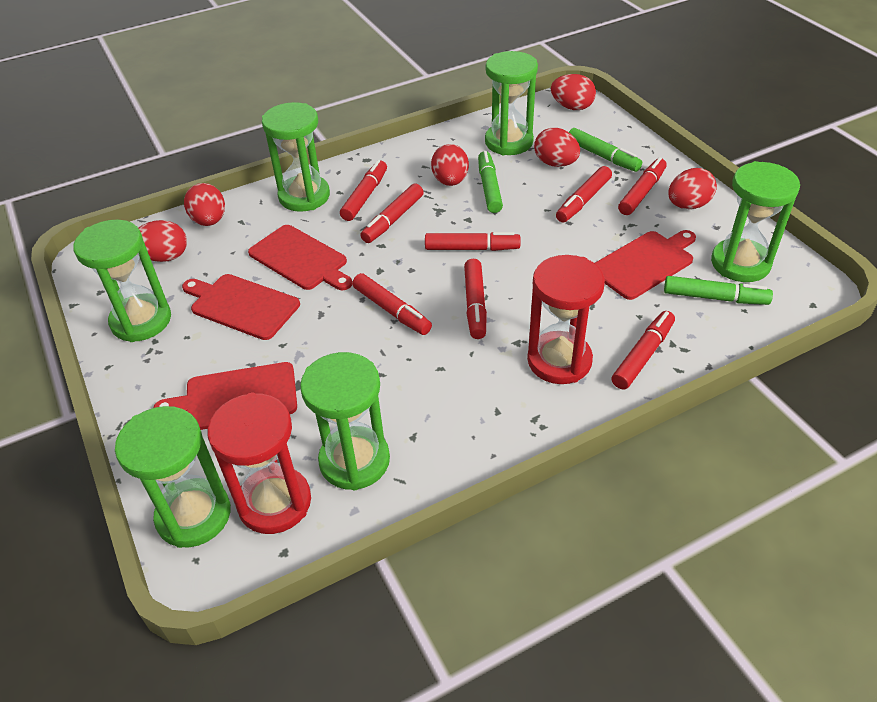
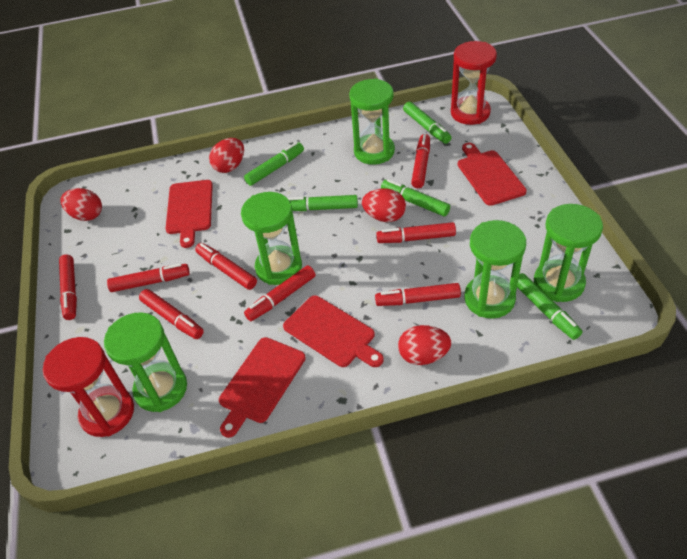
green hourglass: 6 -> 5
green marker: 3 -> 5
red egg: 6 -> 4

